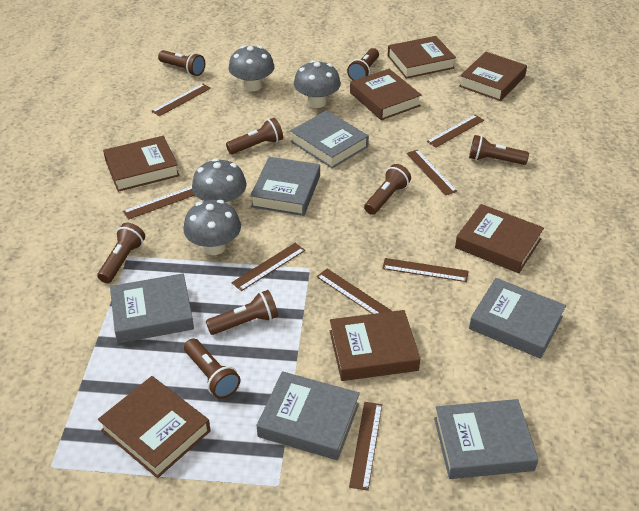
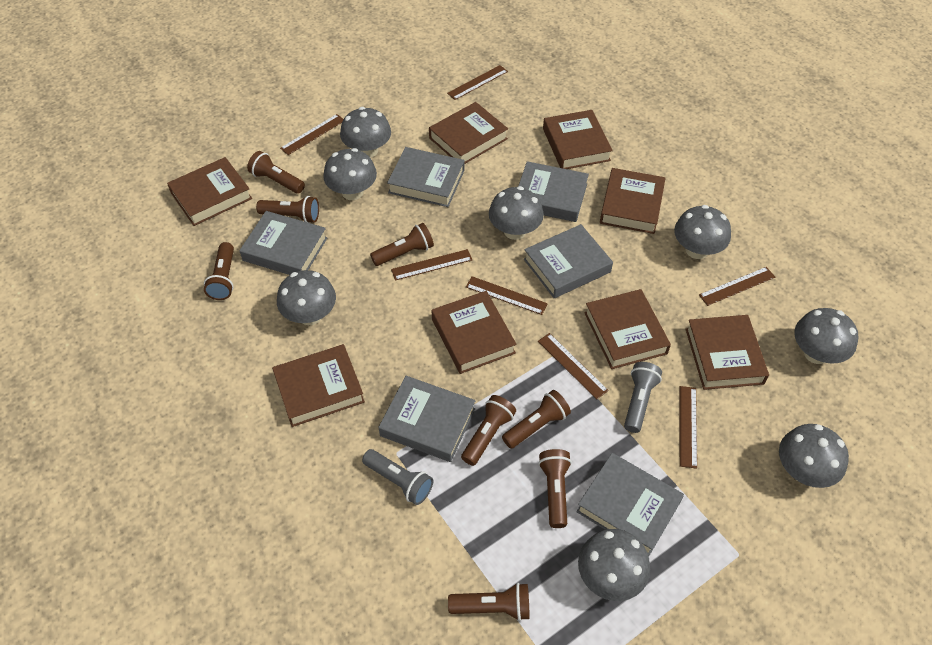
brown book: 7 -> 8
brown ruler: 8 -> 7
grey flashlight: 0 -> 2
grey mushroom: 4 -> 8

